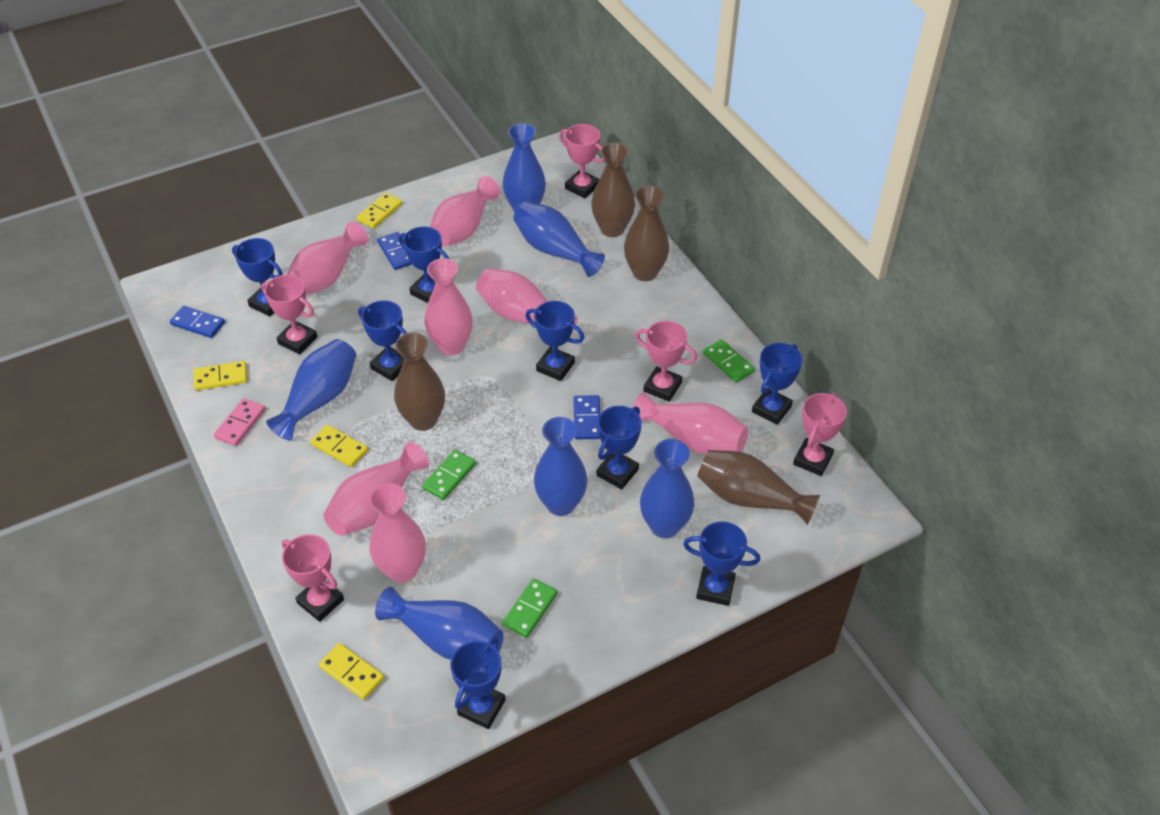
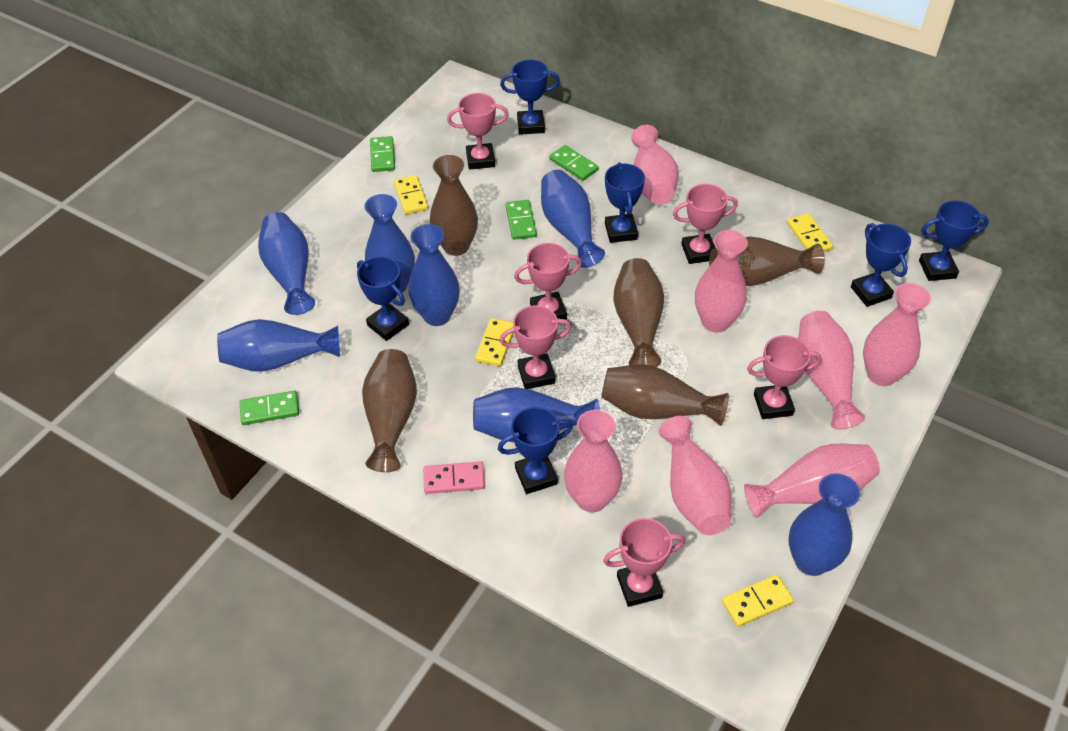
blue domino: 3 -> 0
blue trophy: 8 -> 6
blue vase: 6 -> 7
brown vase: 4 -> 5
green domino: 3 -> 4
pink trophy: 5 -> 6

